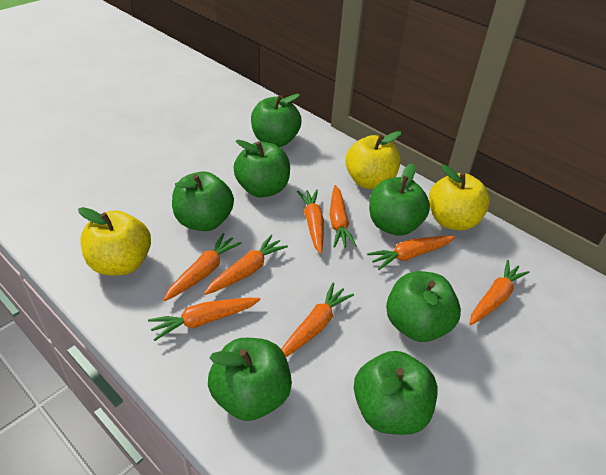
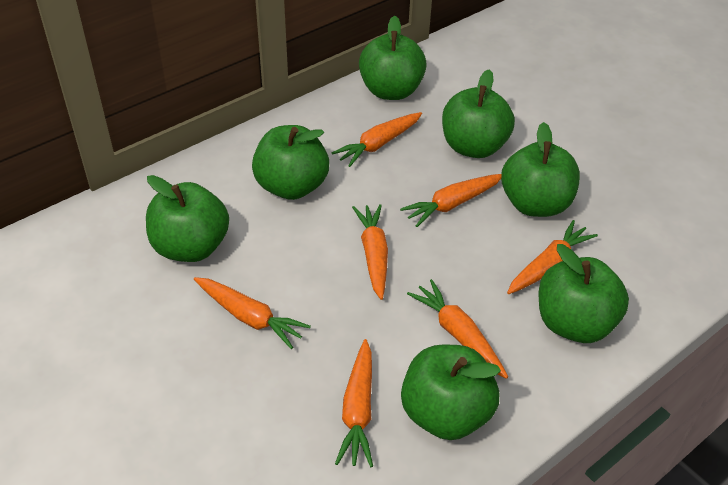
orange carrot: 8 -> 7
yellow apple: 3 -> 0

